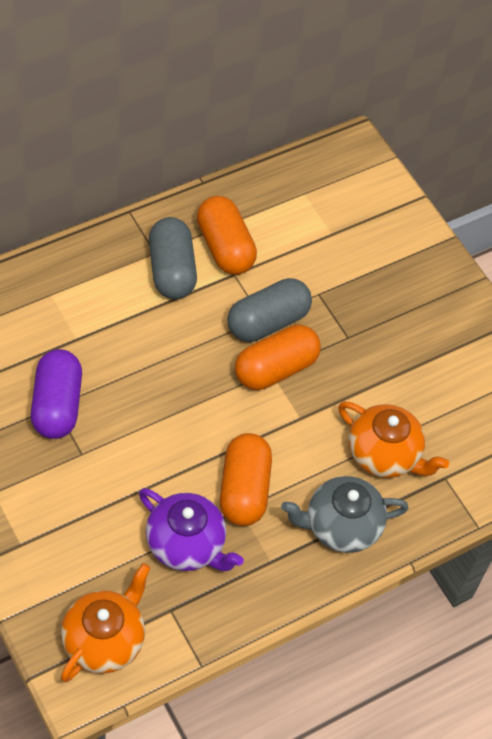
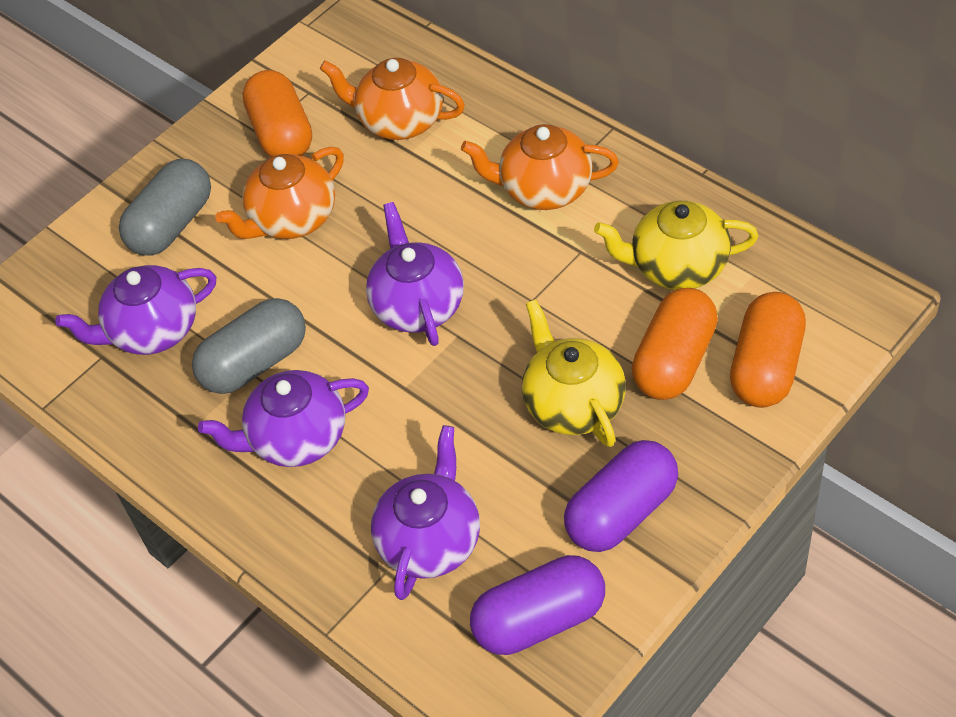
grey teapot: 1 -> 0
orange teapot: 2 -> 3
purple capsule: 1 -> 2
purple teapot: 1 -> 4
yellow teapot: 0 -> 2

